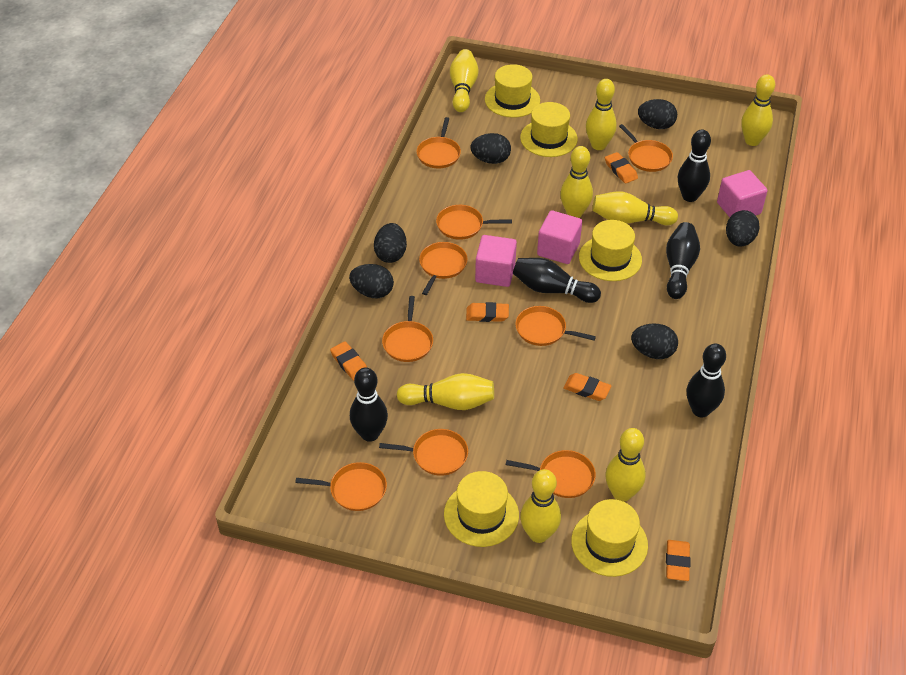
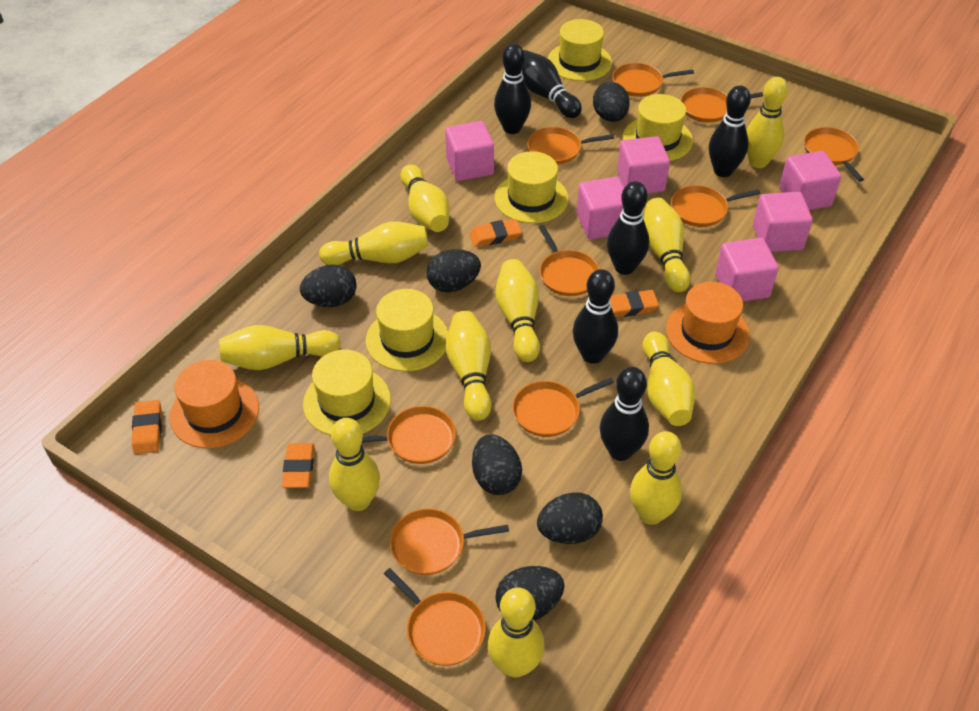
black bowling pin: 5 -> 6
orange eraser: 5 -> 4
orange hat: 0 -> 2
orange pan: 9 -> 10
pink cube: 3 -> 6
yellow bowling pin: 8 -> 11

